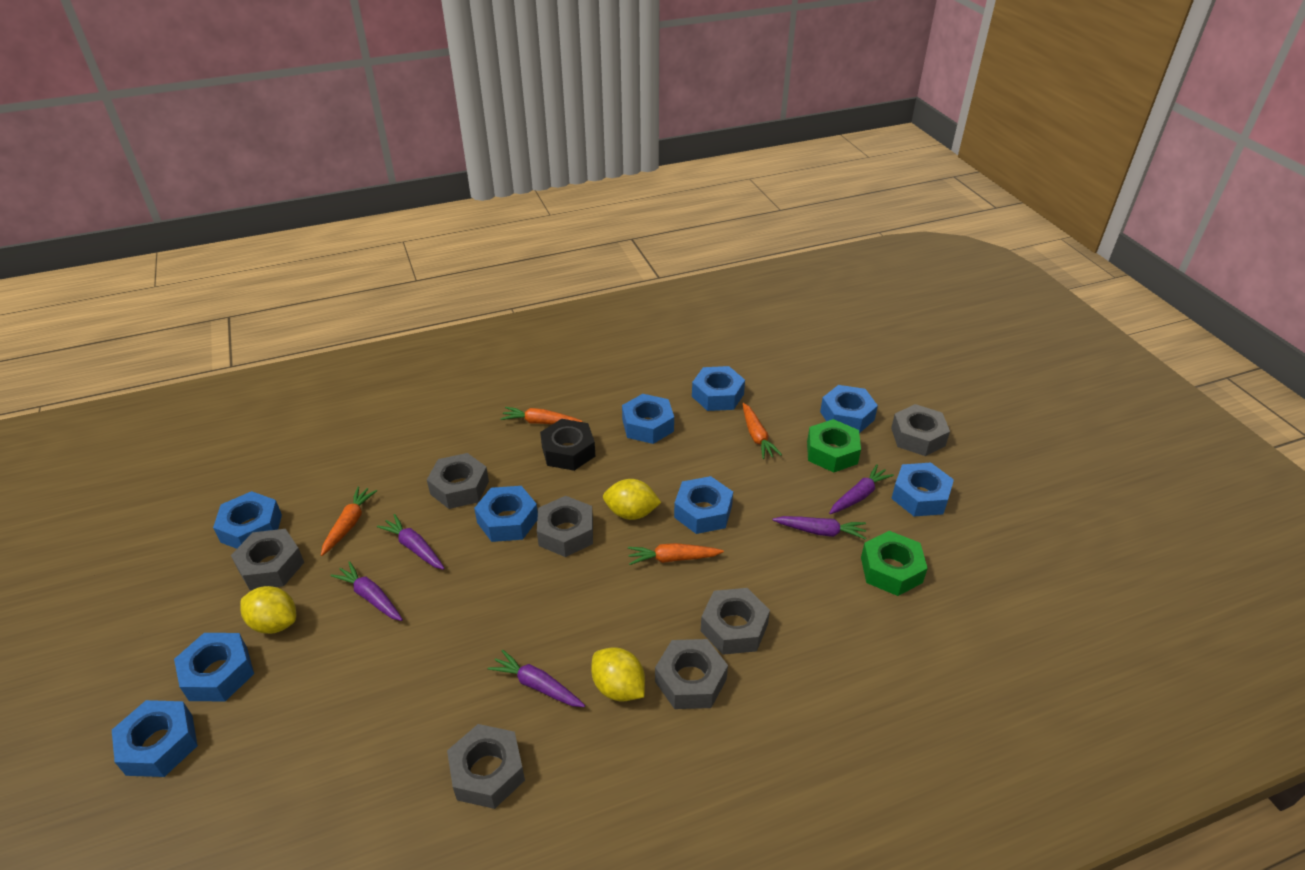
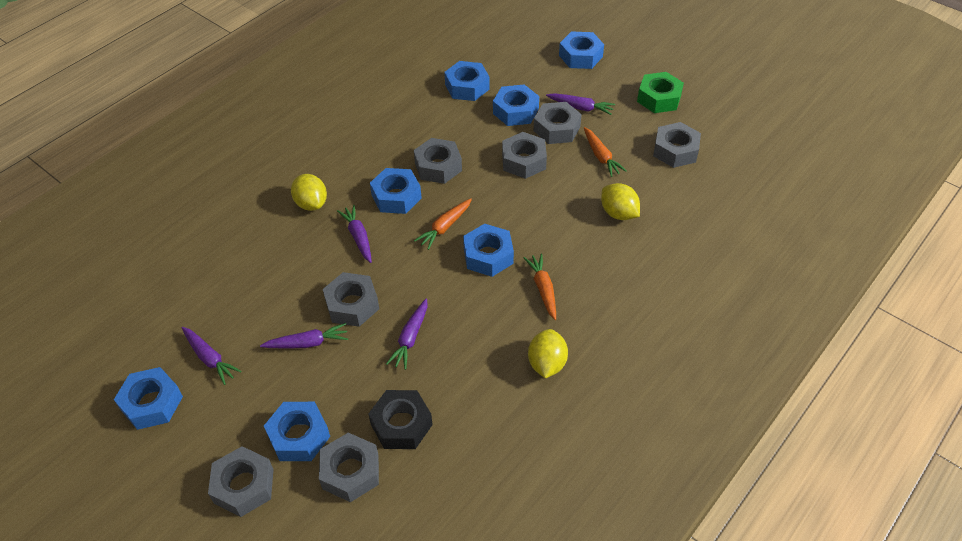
blue nut: 9 -> 7
green nut: 2 -> 1
orange carrot: 4 -> 3

